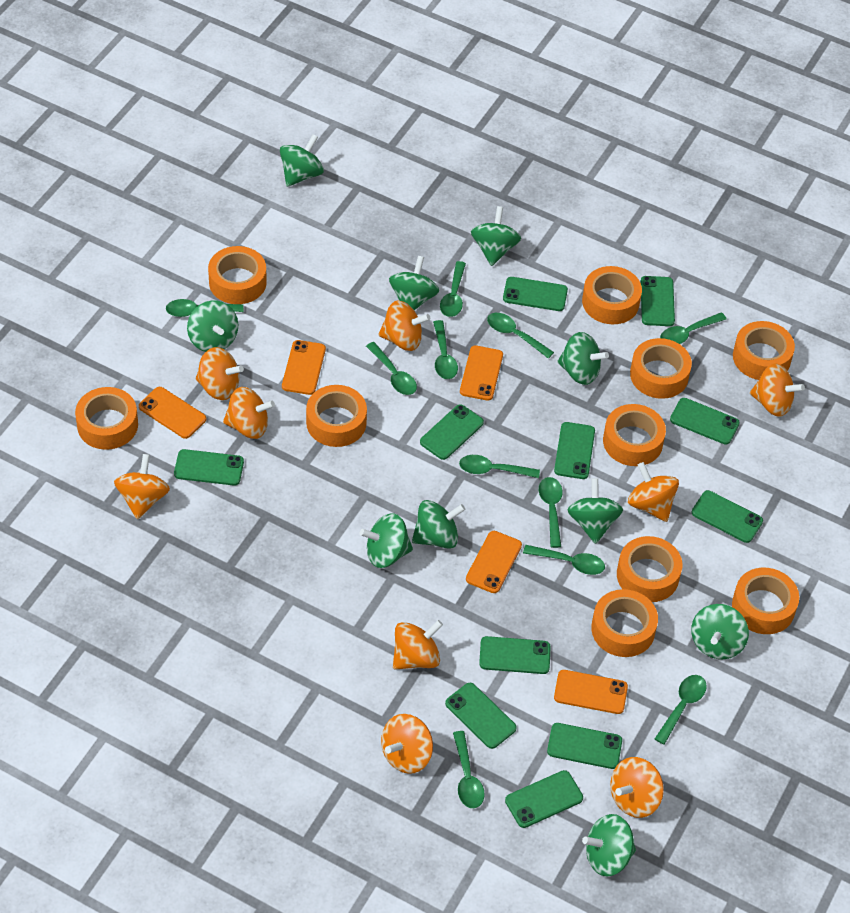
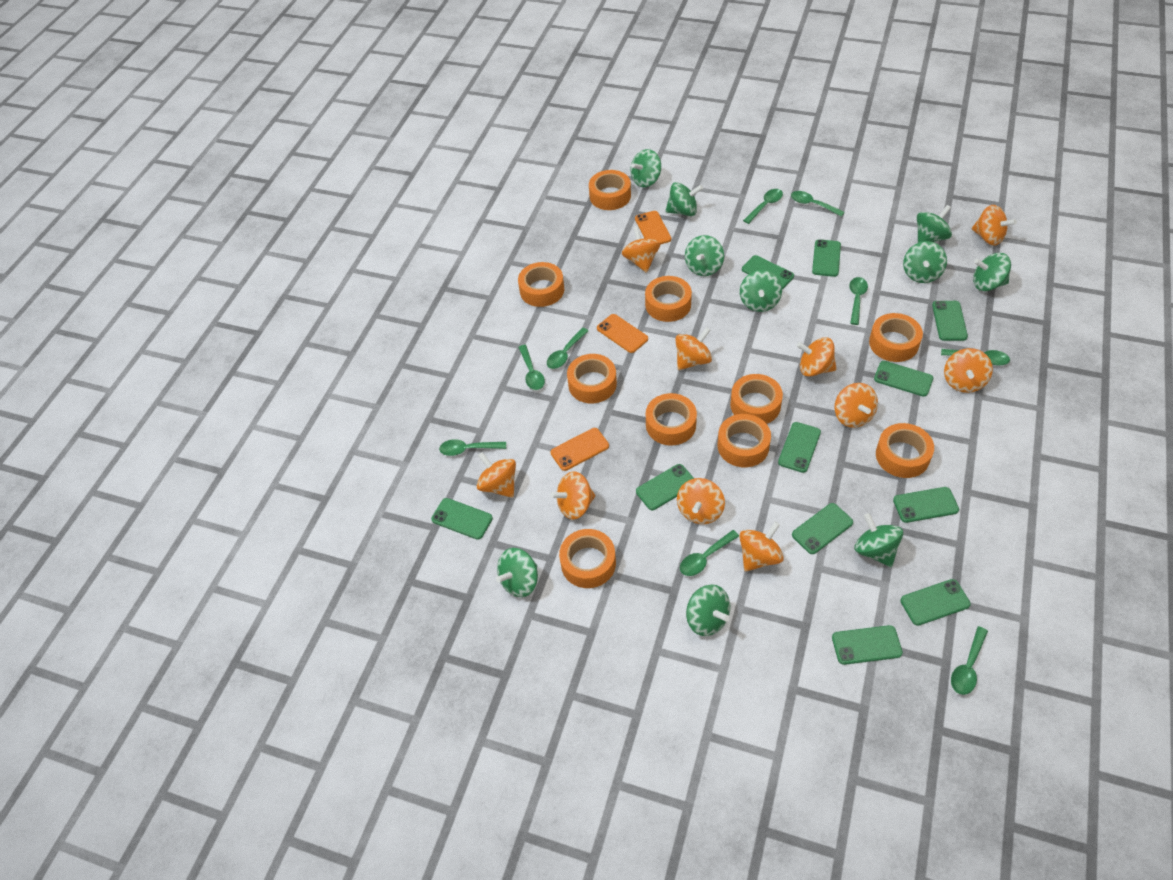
green spoon: 11 -> 9
orange phone: 5 -> 3
orange spinning top: 9 -> 10

